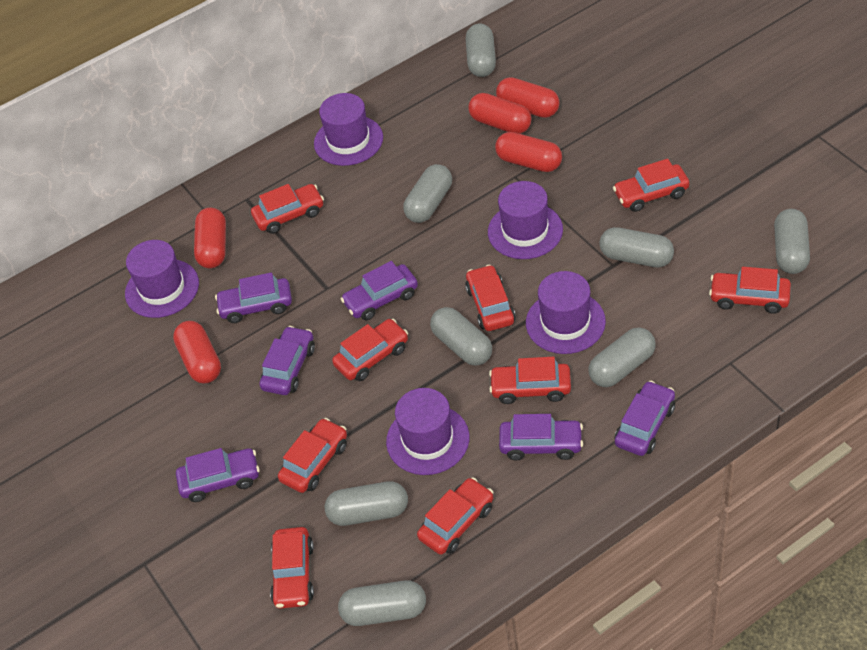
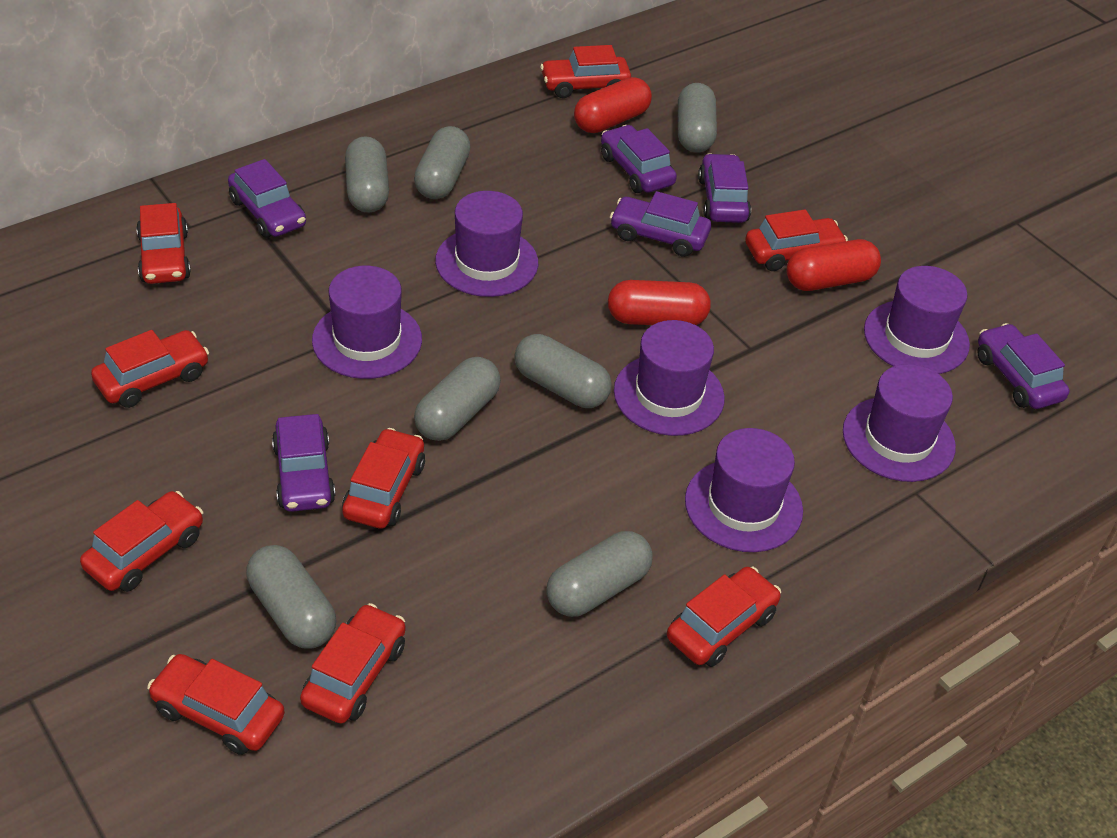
grey capsule: 8 -> 7
purple hat: 5 -> 6
red capsule: 5 -> 3

